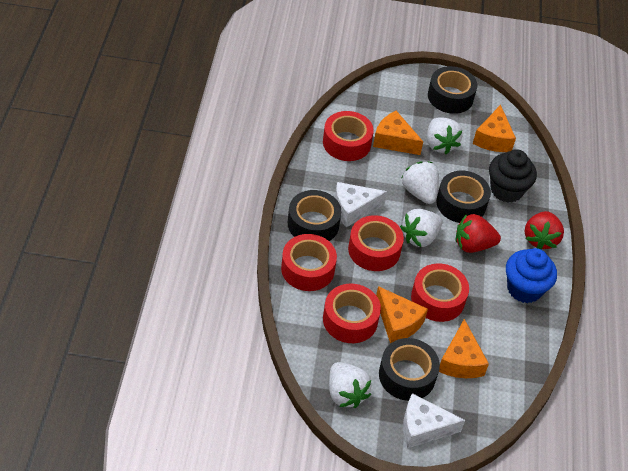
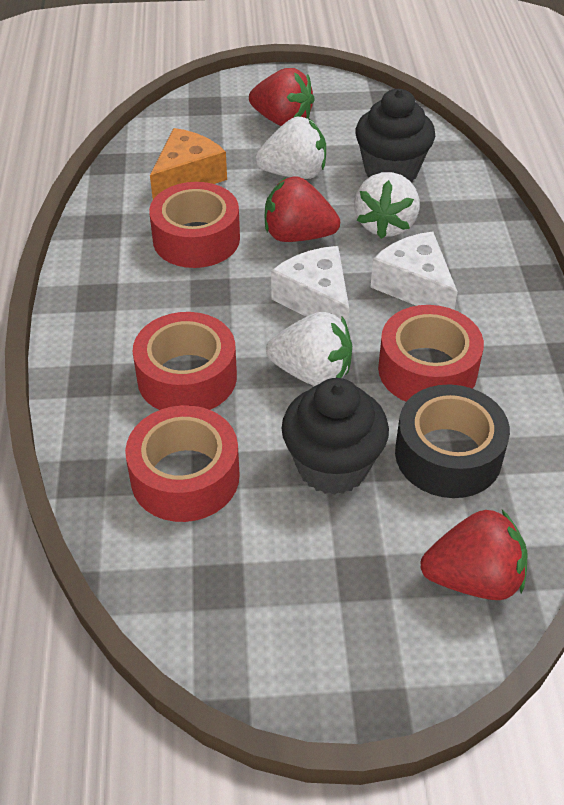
black cupcake: 1 -> 2
black tape: 4 -> 1
blue cupcake: 1 -> 0
orange cheese: 4 -> 1
red strawberry: 2 -> 3
red tape: 5 -> 4
white strawberry: 4 -> 3

